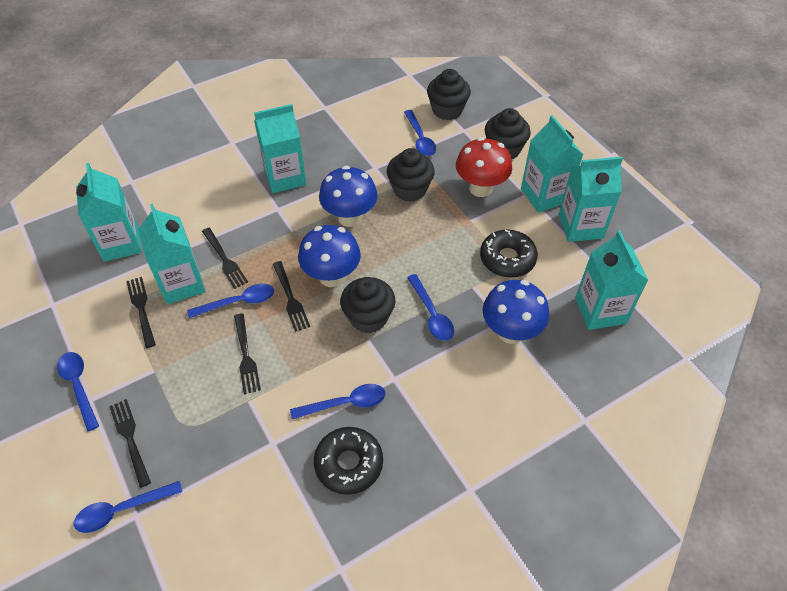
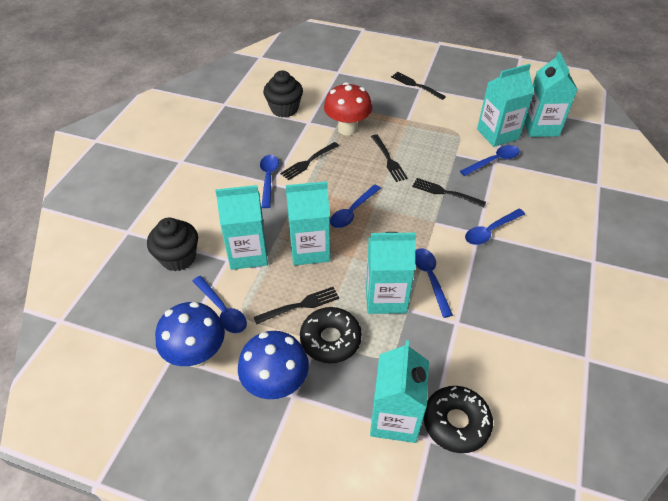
black cupcake: 4 -> 2
blue mushroom: 3 -> 2

